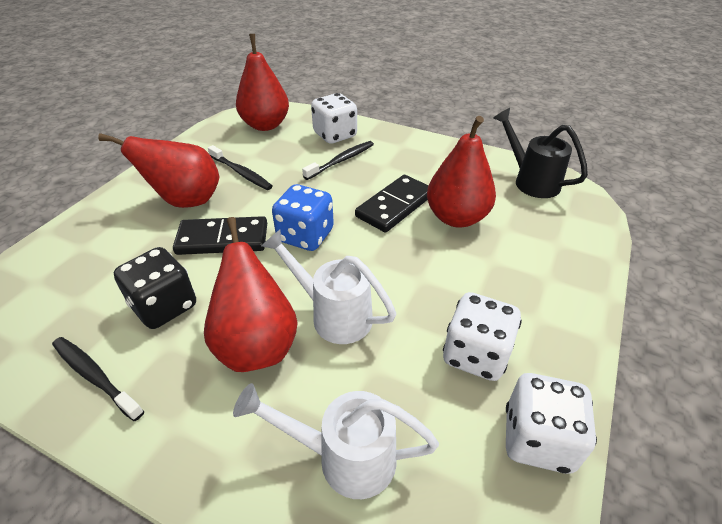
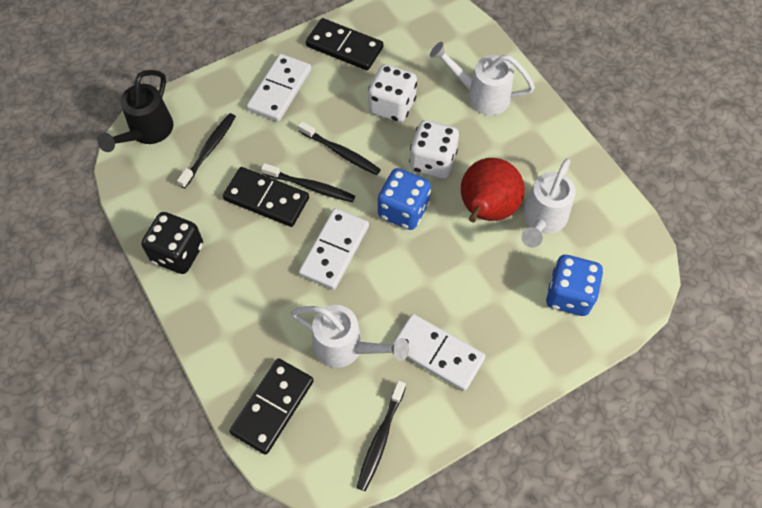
black domino: 2 -> 3
black toothbrush: 3 -> 4
blue dice: 1 -> 2
red pear: 4 -> 1
white dice: 3 -> 2
white domino: 0 -> 3
white watering can: 2 -> 3

